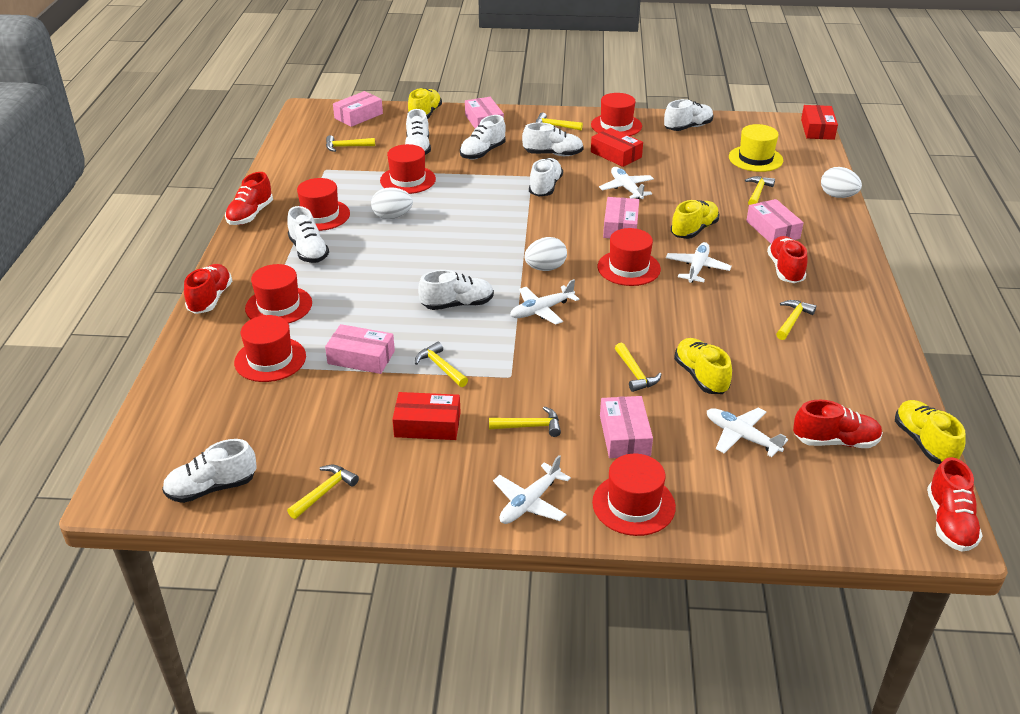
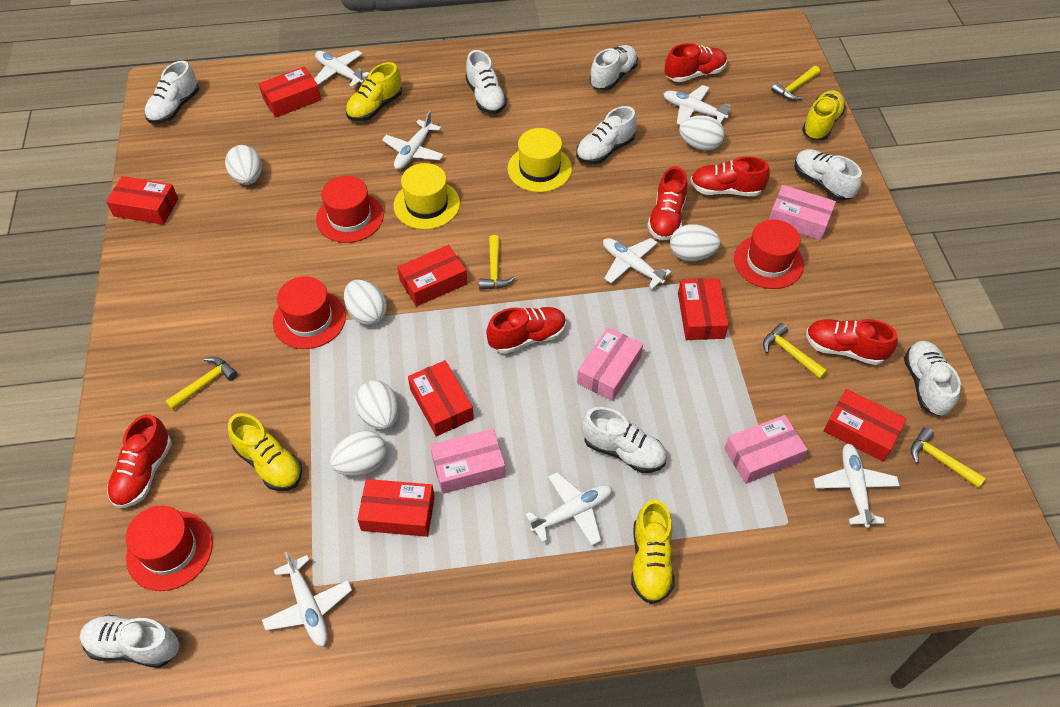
pink box: 6 -> 4
red box: 3 -> 7
red hat: 7 -> 4
red shoe: 5 -> 6
white egg: 3 -> 6
white plane: 5 -> 7
yellow hammer: 8 -> 5
yellow hat: 1 -> 2

